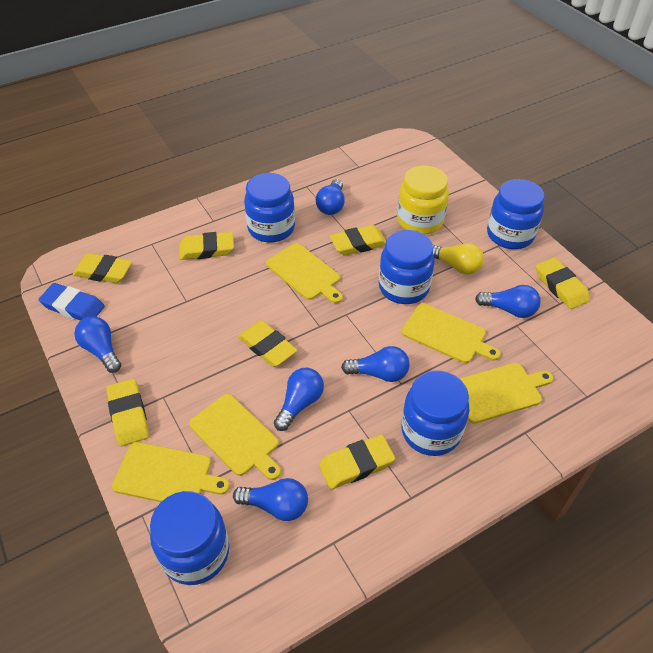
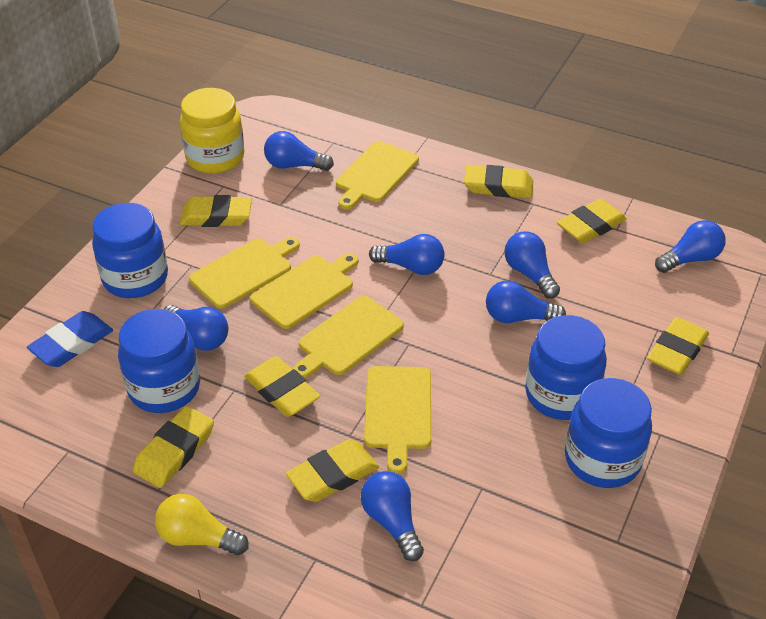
blue jar: 5 -> 4
blue light bulb: 6 -> 7

